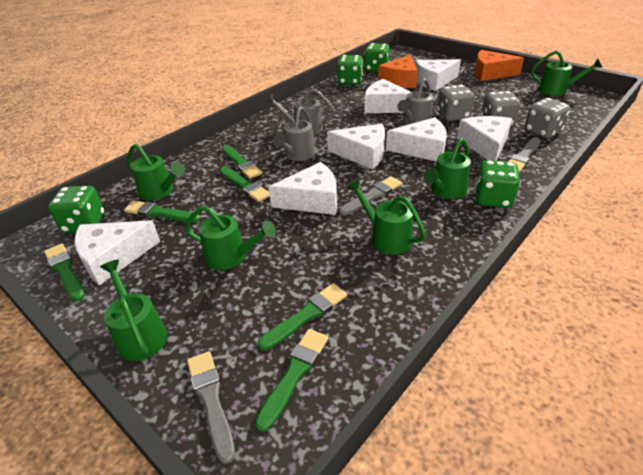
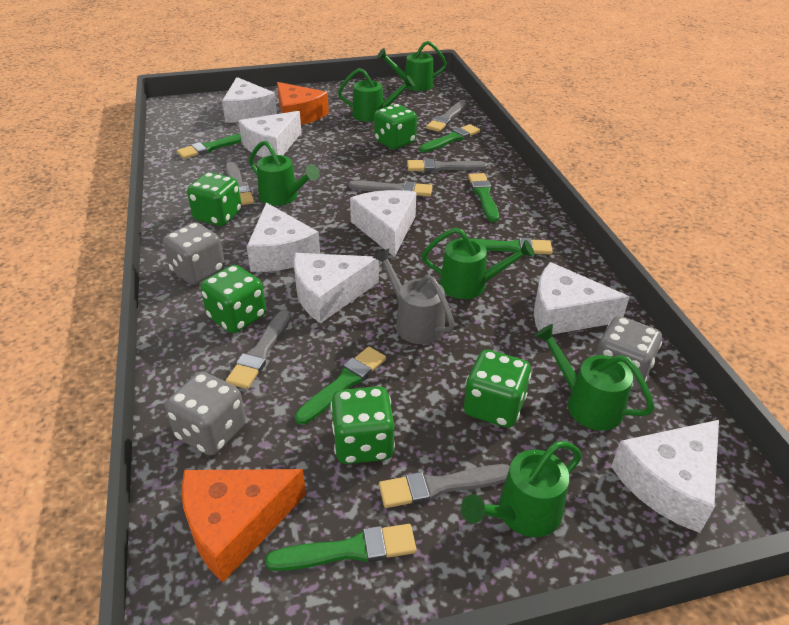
green dice: 4 -> 5
grey brush: 3 -> 6
grey watering can: 3 -> 1

